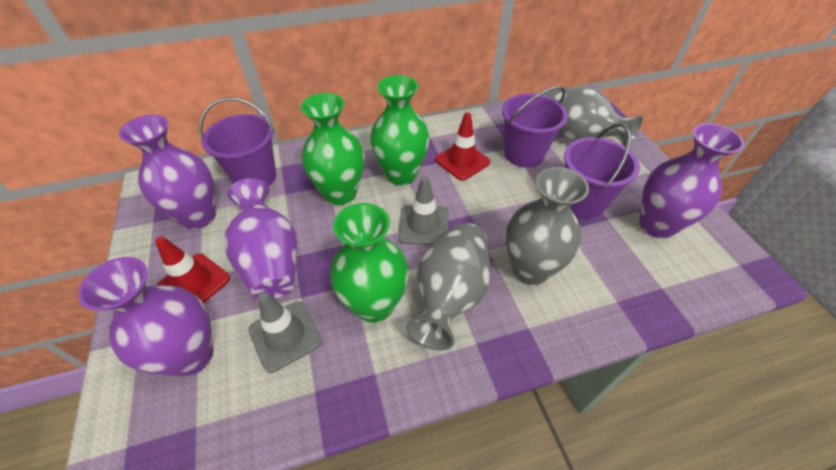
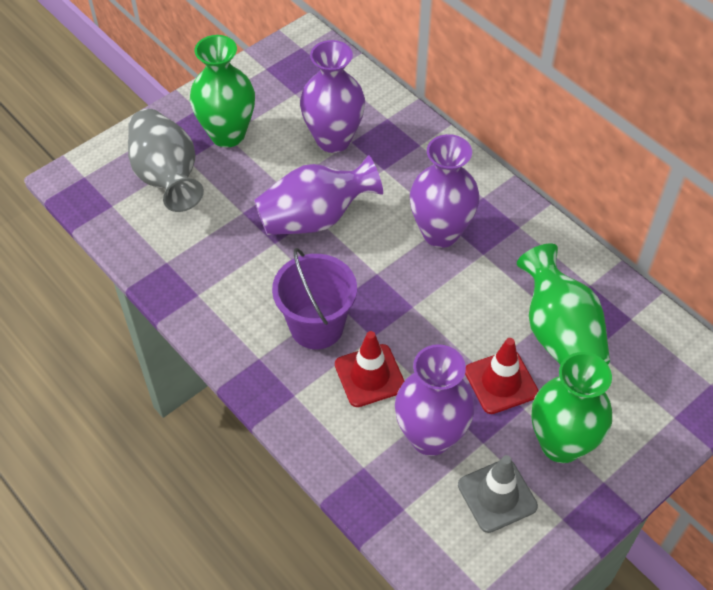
grey traffic cone: 2 -> 1
grey vase: 3 -> 1
purple bucket: 3 -> 1

